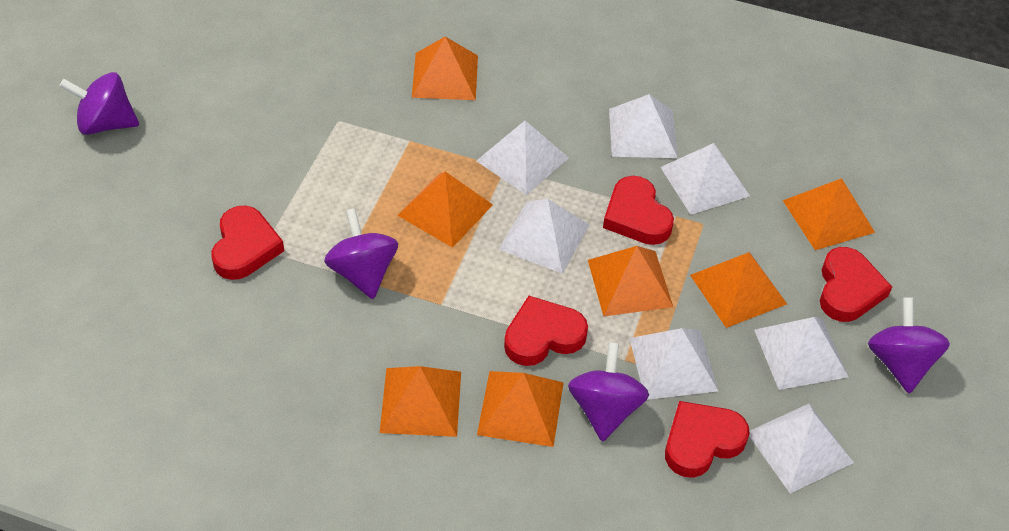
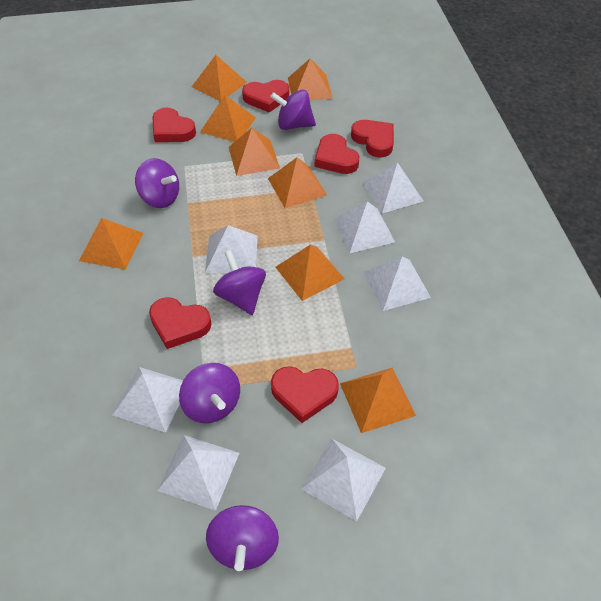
orange pyramid: 7 -> 8
purple spinning top: 4 -> 5
red heart: 5 -> 6

